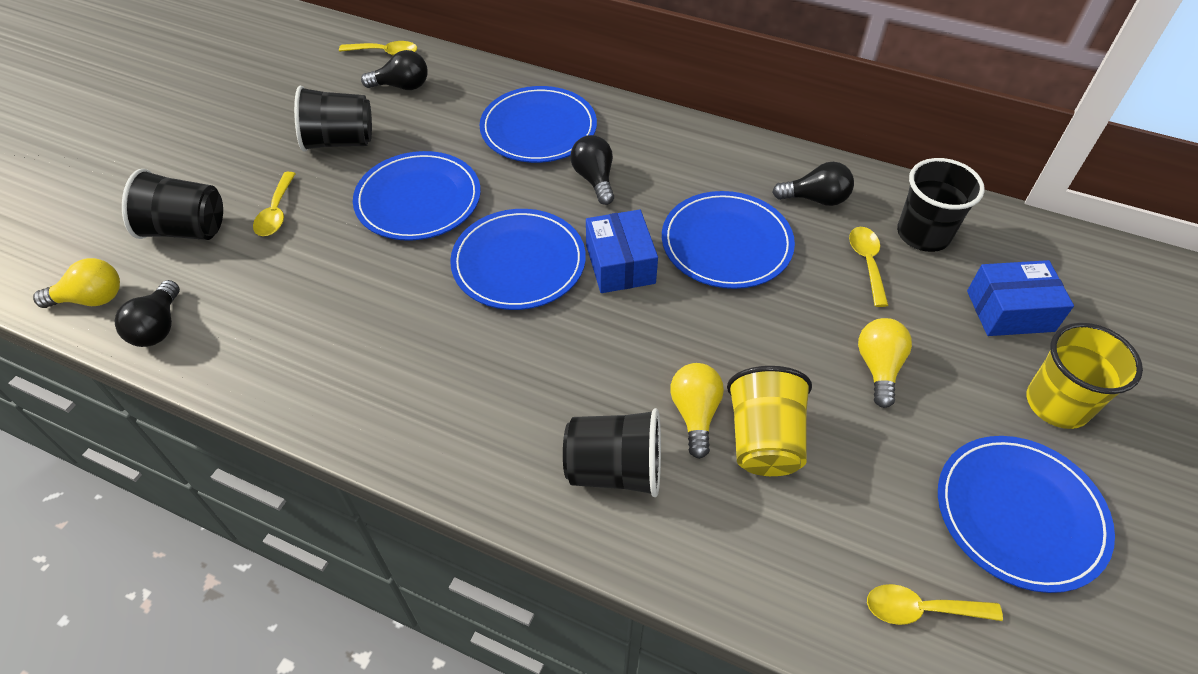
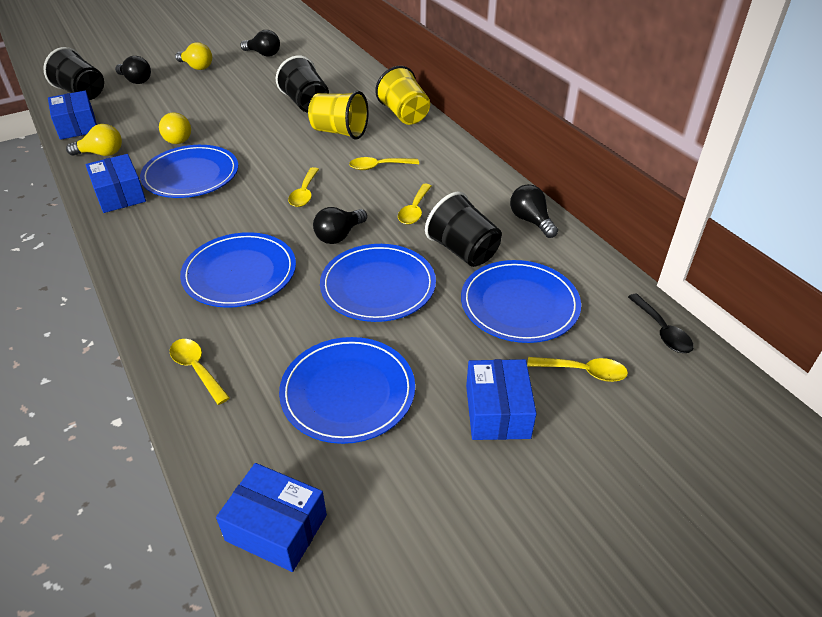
black cup: 4 -> 3
black spoon: 0 -> 1
blue box: 2 -> 4
yellow spoon: 4 -> 5

